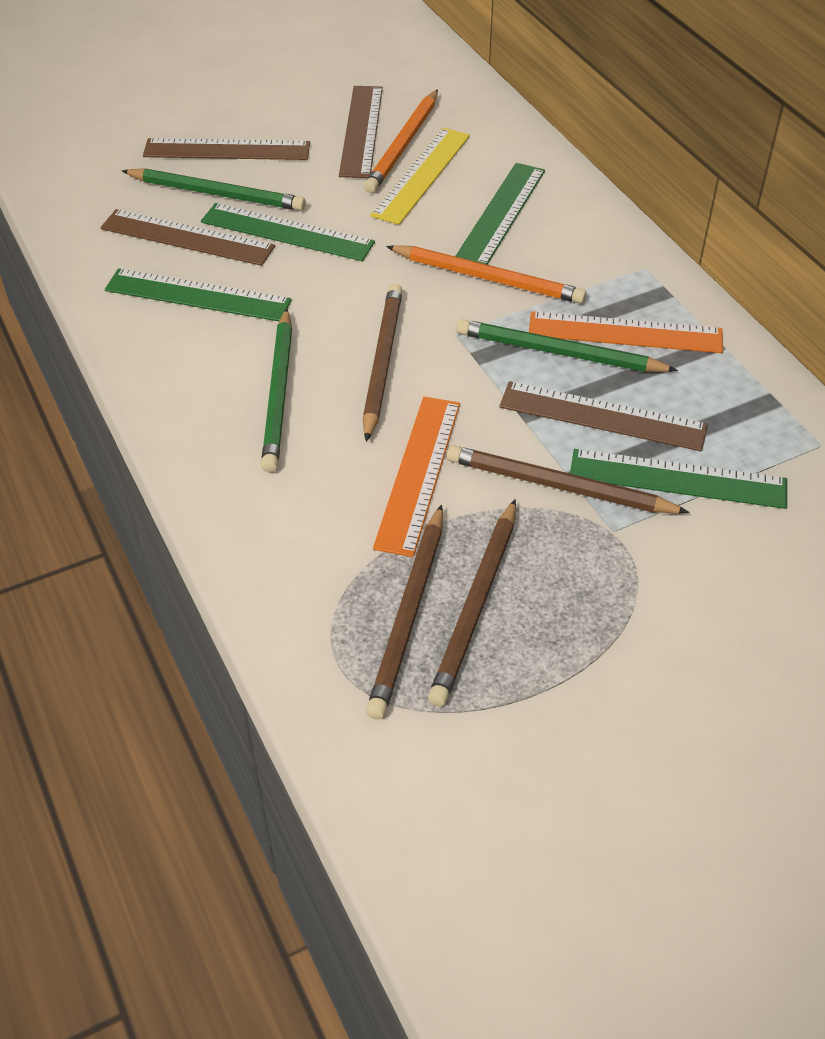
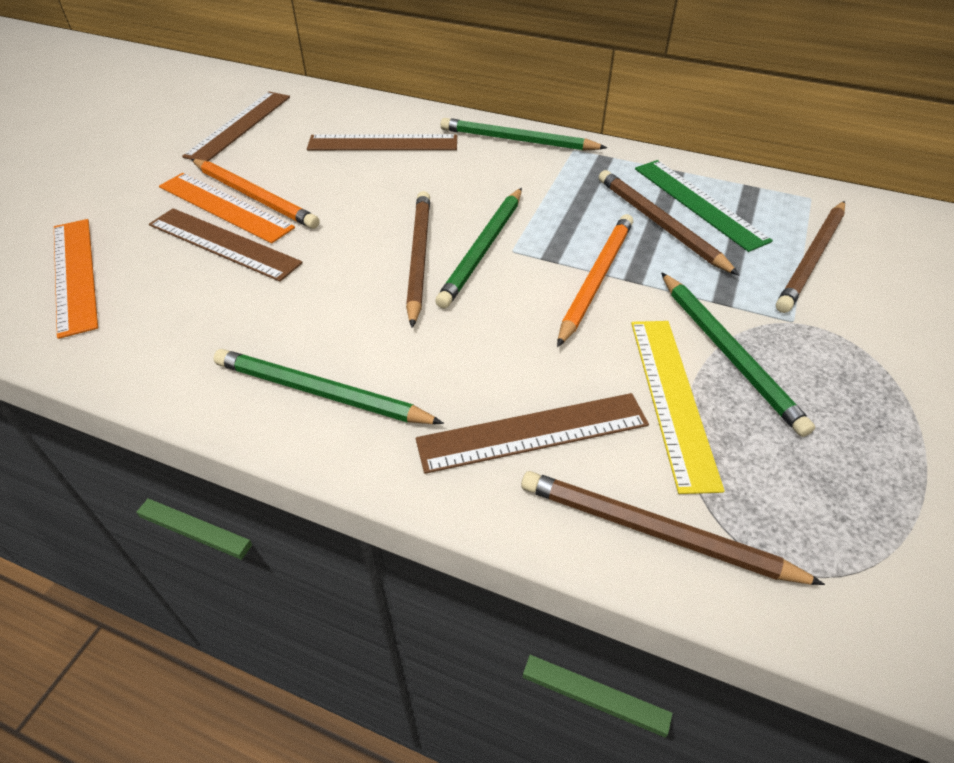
green pencil: 3 -> 4
green ruler: 4 -> 1

